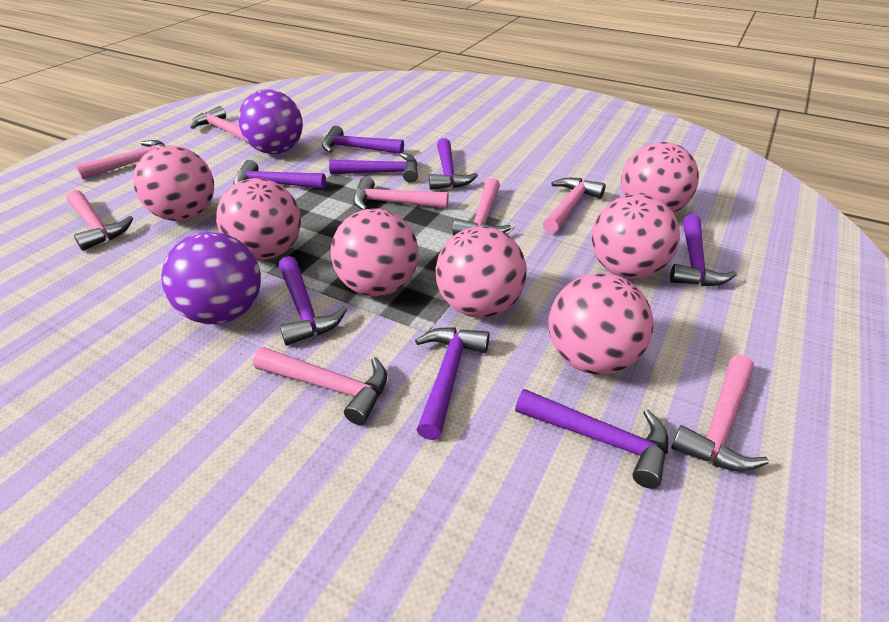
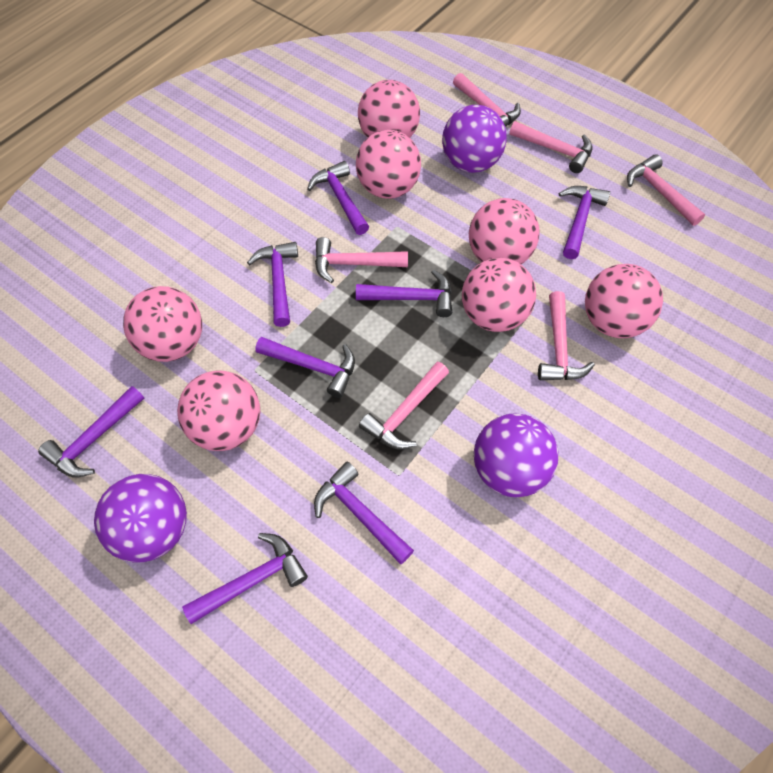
pink hammer: 8 -> 6
purple ball: 2 -> 3

